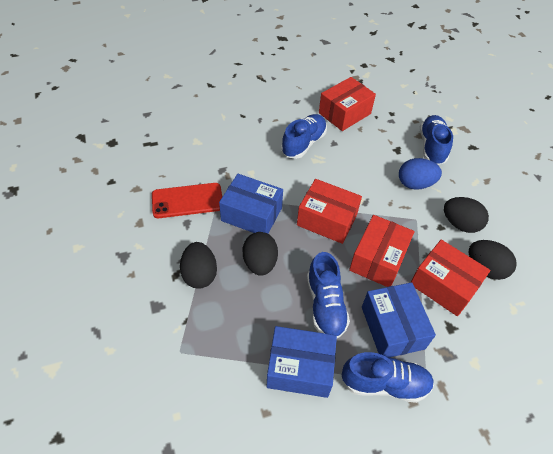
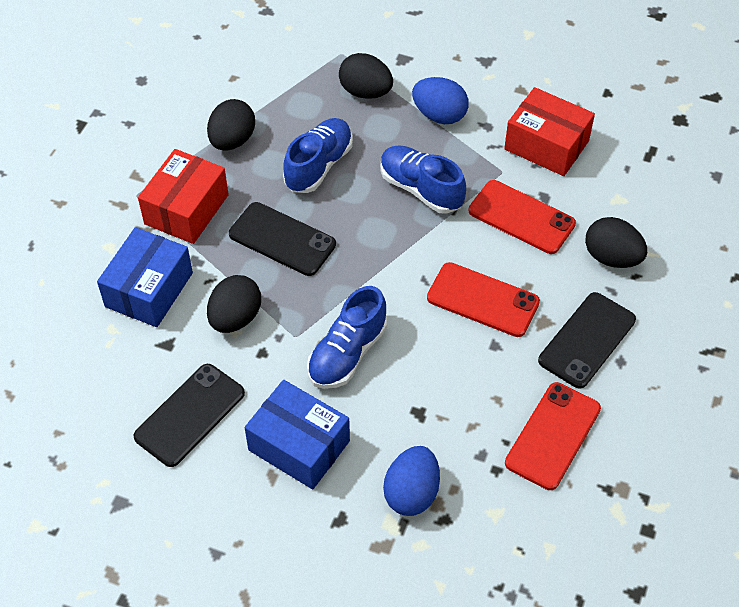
black phone: 0 -> 3
blue box: 3 -> 2
blue egg: 1 -> 2
blue shoe: 4 -> 3
red box: 4 -> 2
red phone: 1 -> 3

